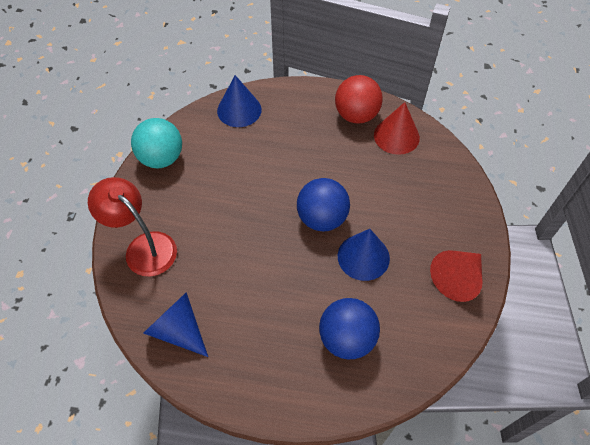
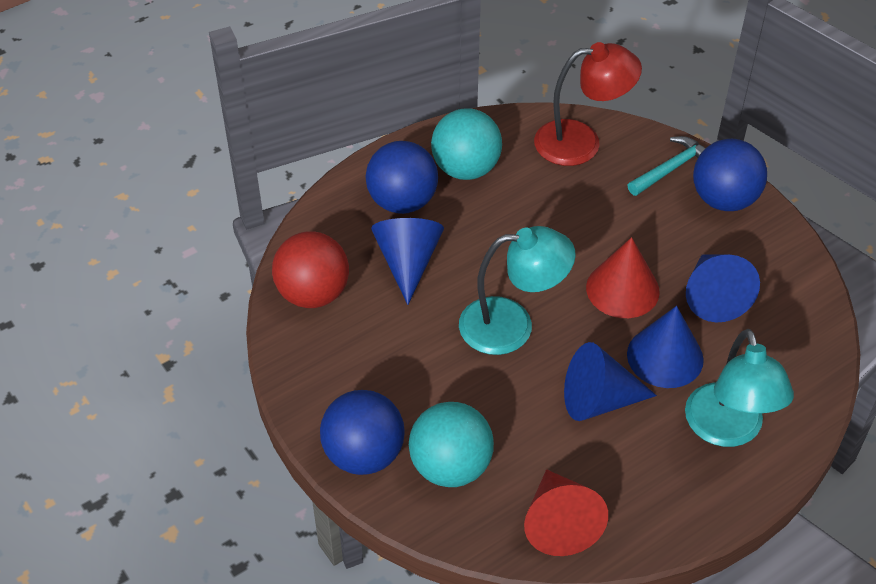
blue ball: 2 -> 3
blue cone: 3 -> 4
turquoise ball: 1 -> 2
turquoise hammer: 0 -> 1
turquoise lamp: 0 -> 2

